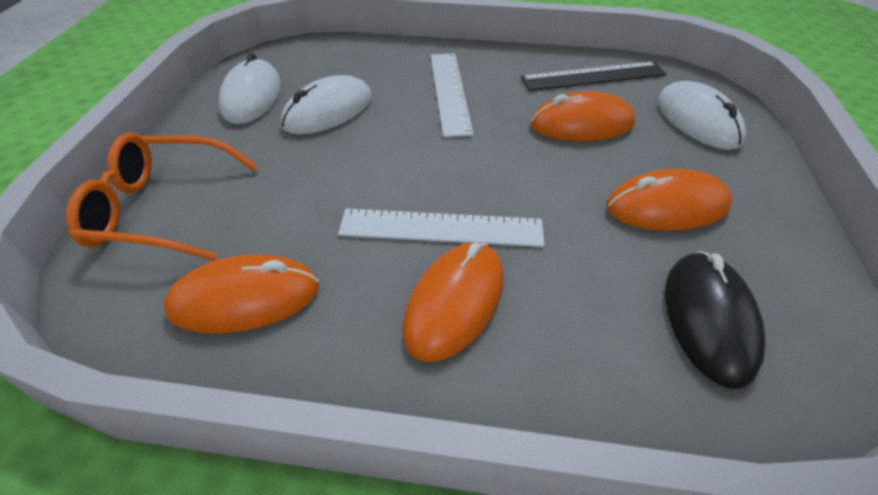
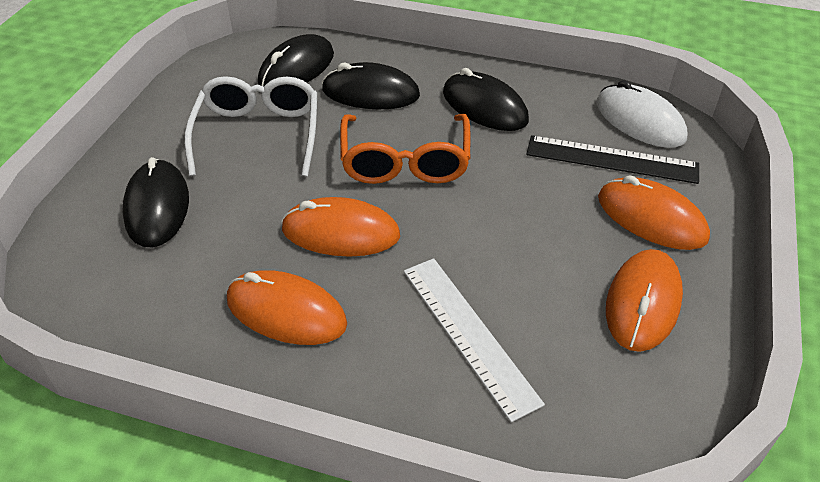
black mouse: 1 -> 4
white glasses: 0 -> 1
white mouse: 3 -> 1
white ruler: 2 -> 1

